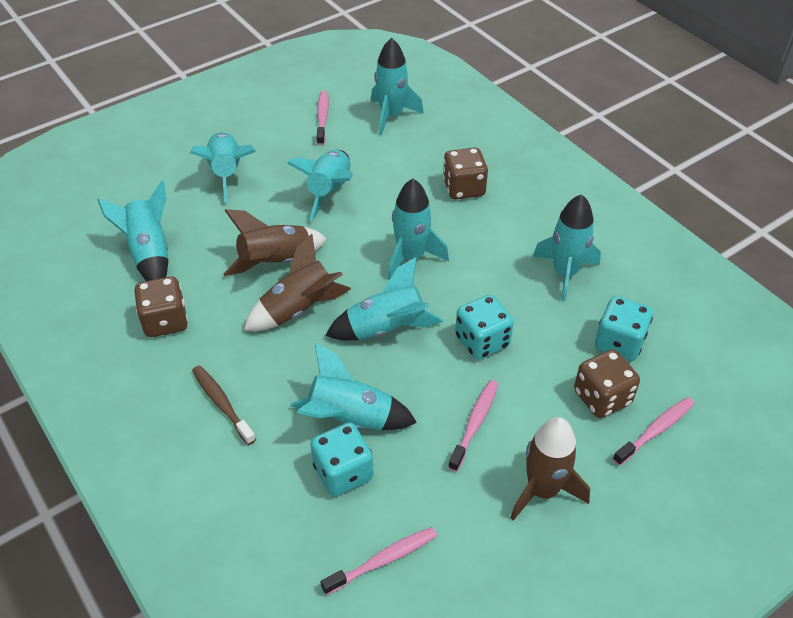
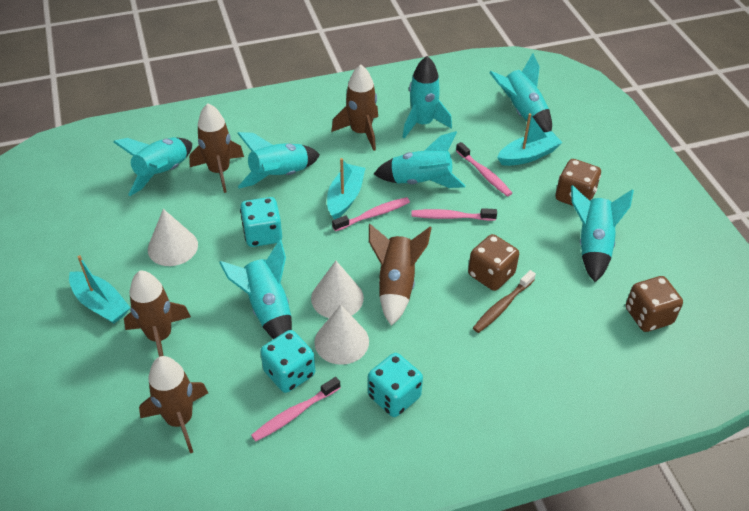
brown rocket: 3 -> 5
turquoise boat: 0 -> 3
turquoise rocket: 8 -> 7
white cone: 0 -> 3

